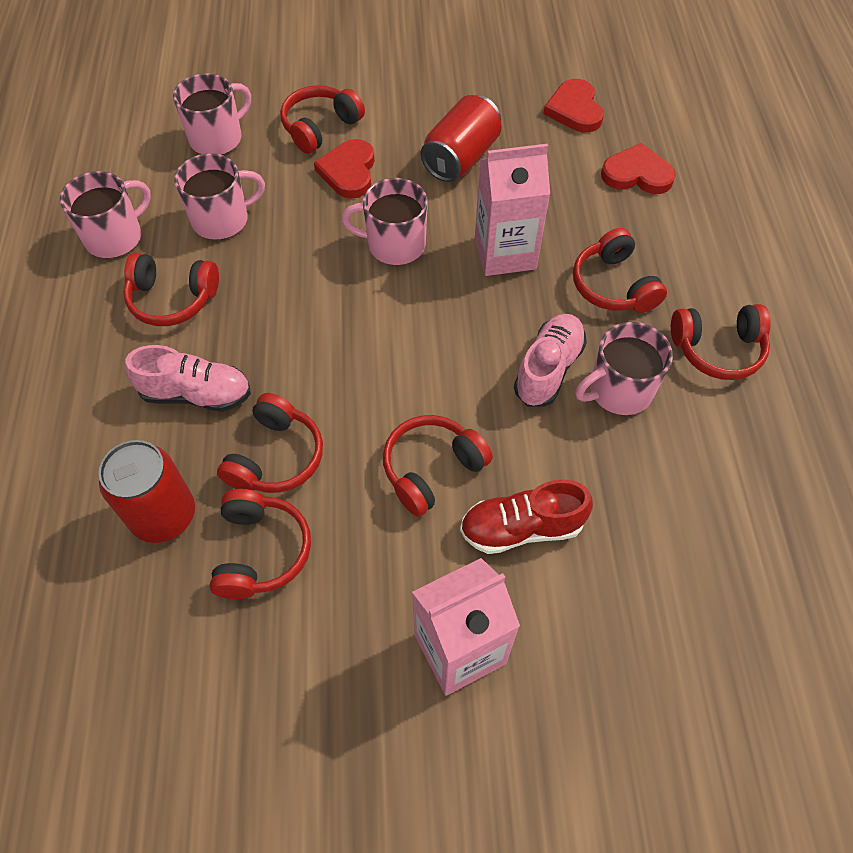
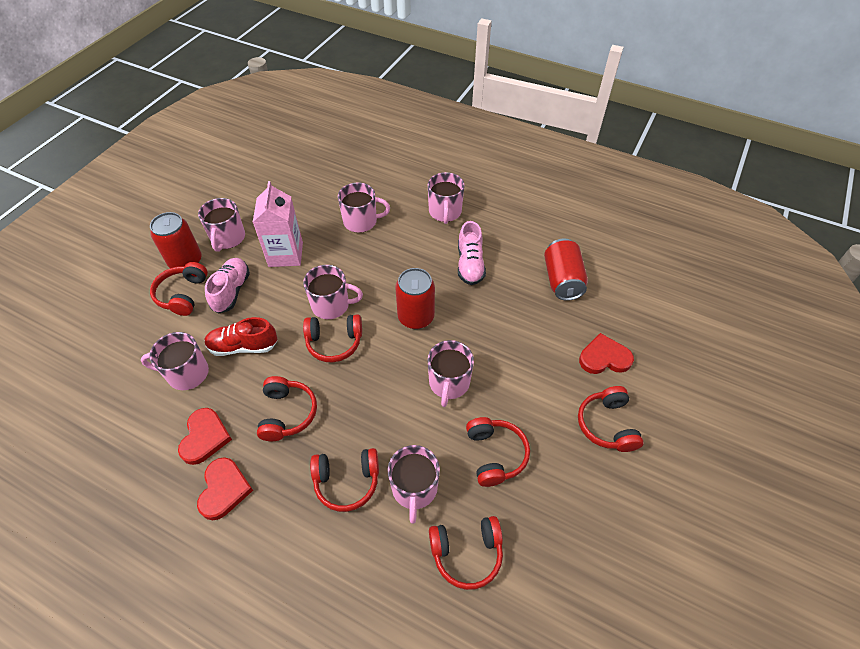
pink carton: 2 -> 1
pink mug: 5 -> 7
red can: 2 -> 3

